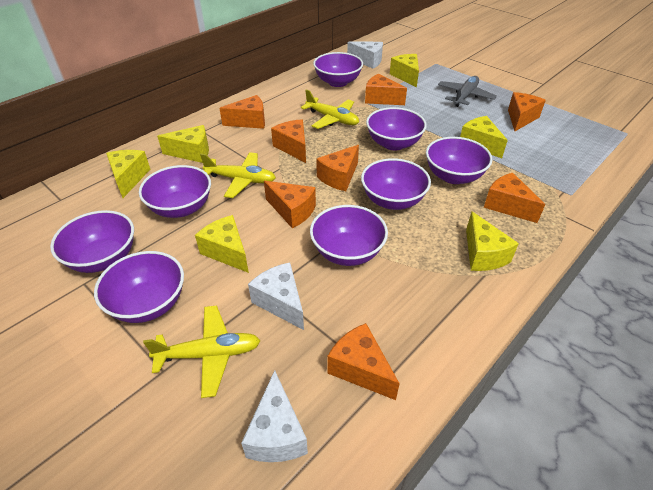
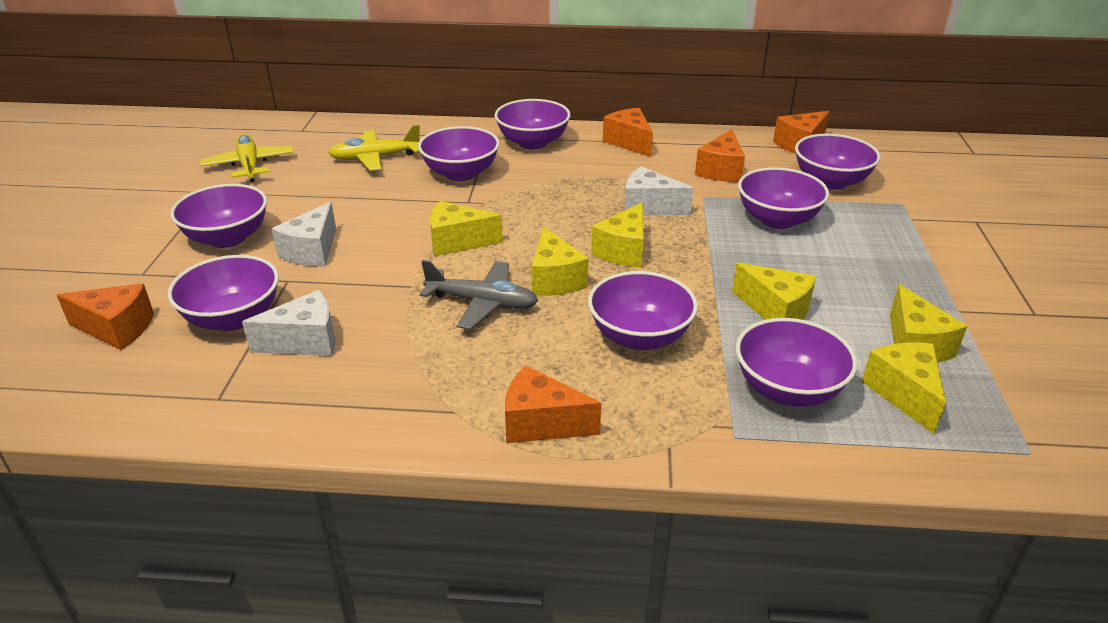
orange cheese: 8 -> 5
yellow plane: 3 -> 2

